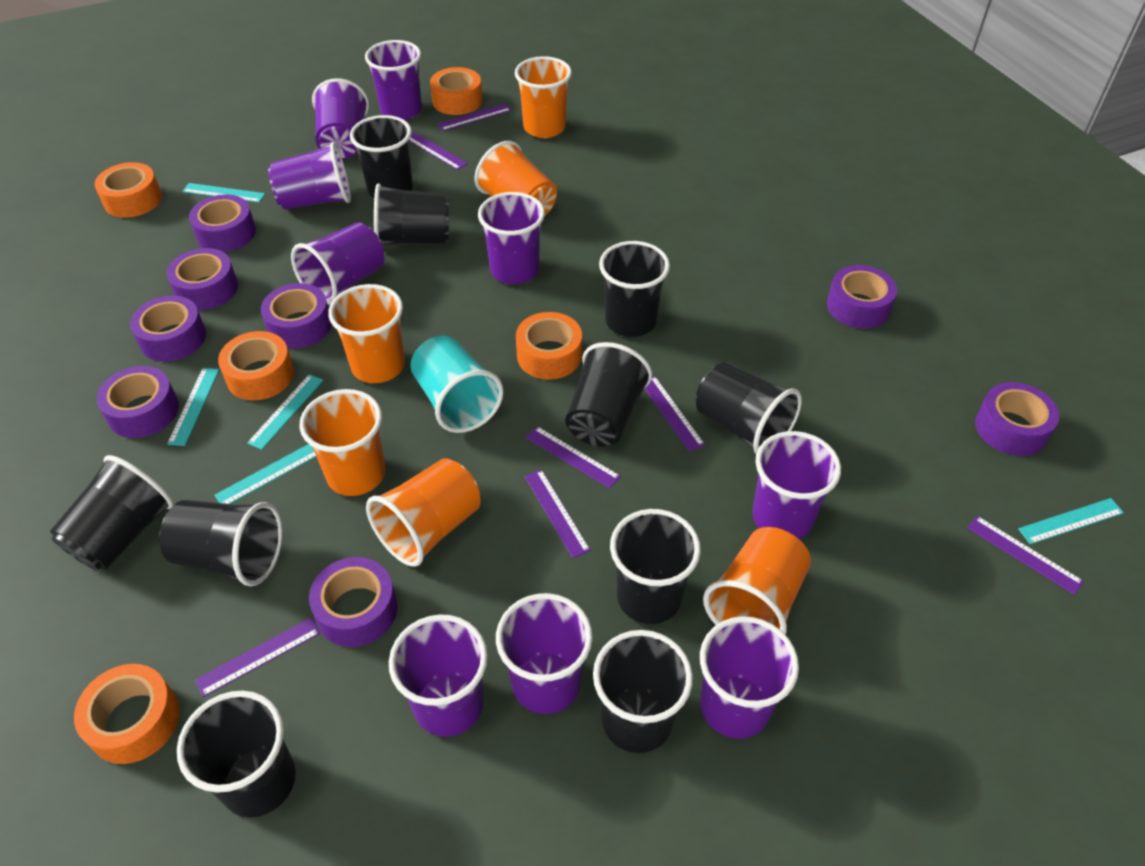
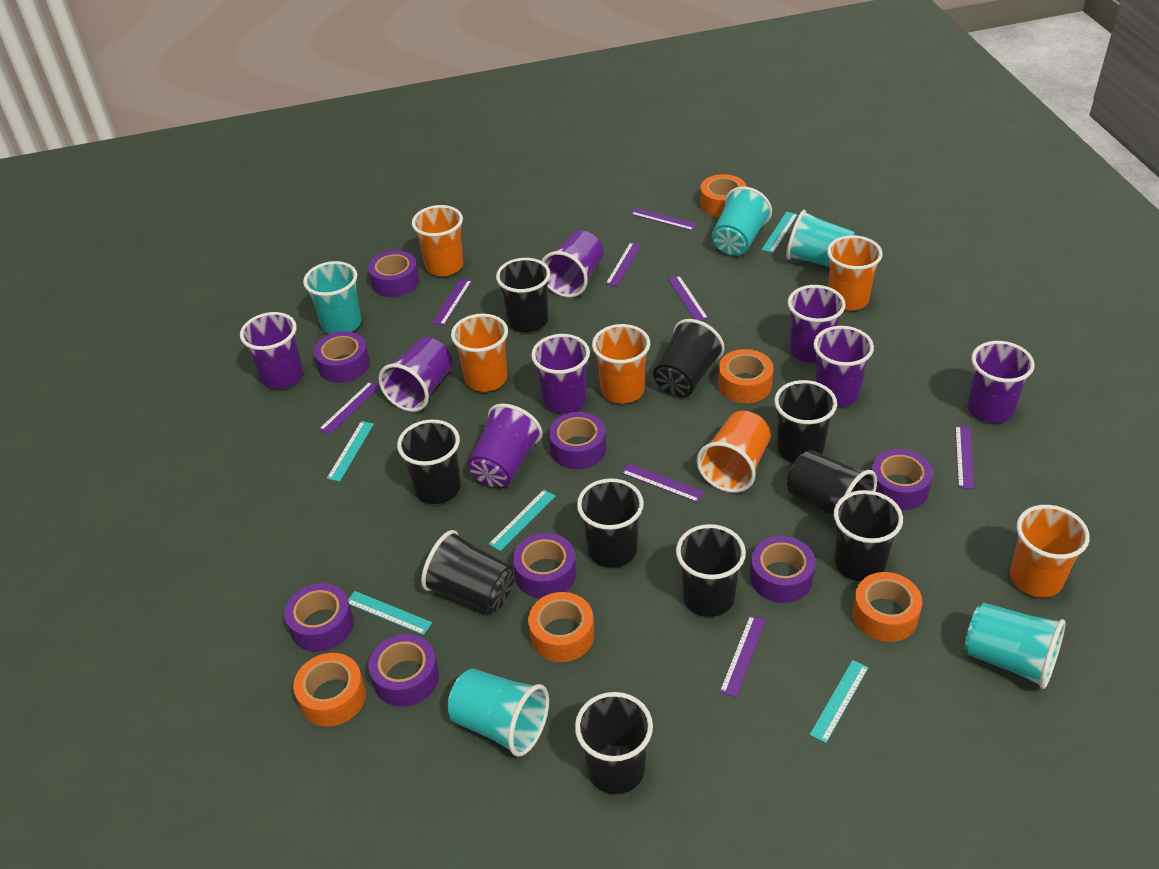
purple cup: 9 -> 8
purple ruler: 7 -> 8
turquoise cup: 1 -> 5

